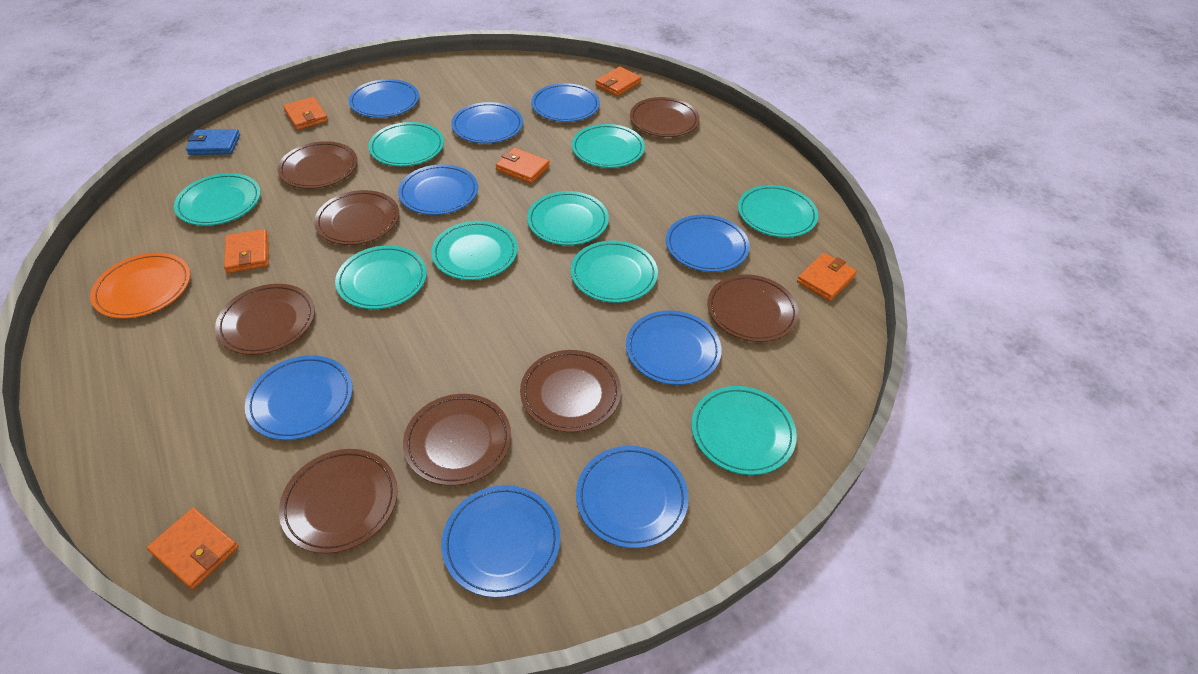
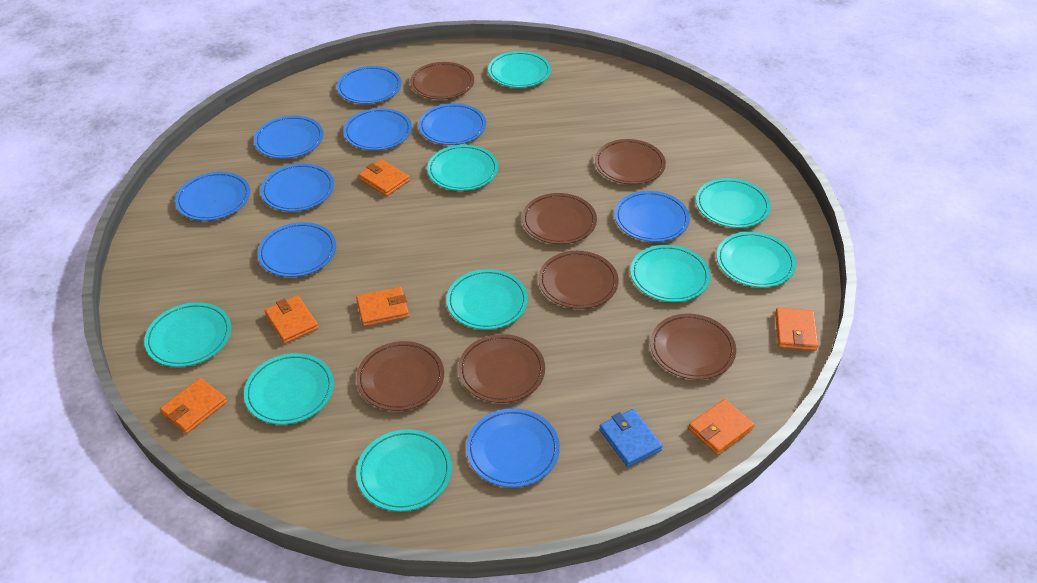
brown plate: 8 -> 7
orange plate: 1 -> 0

